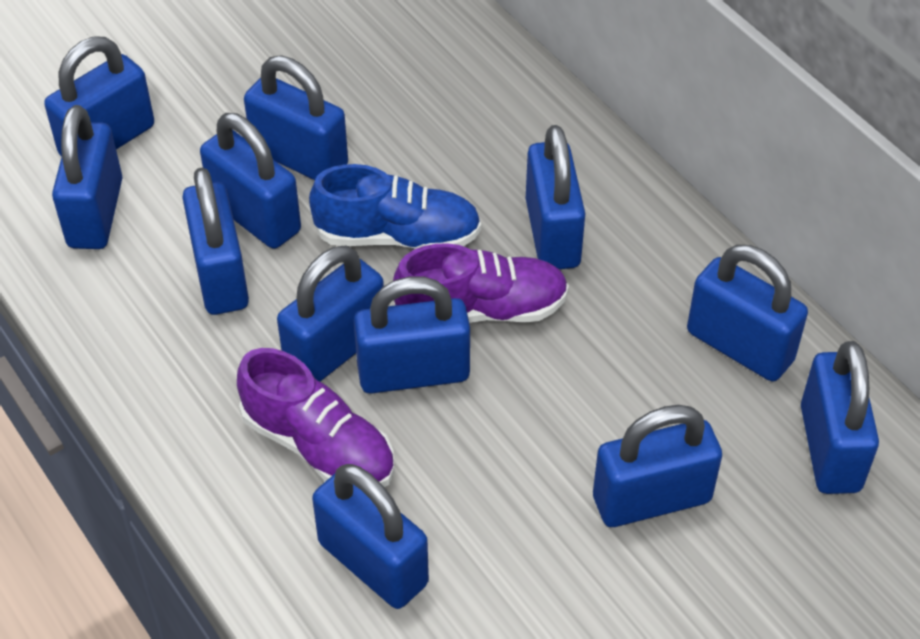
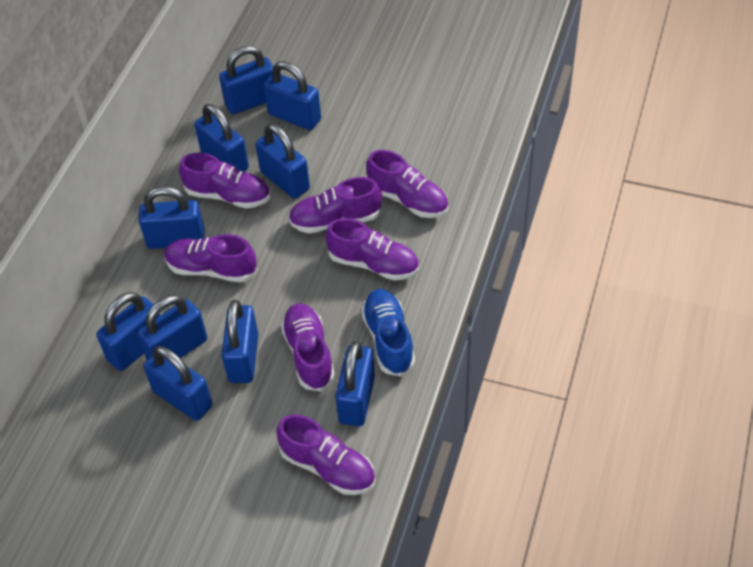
blue padlock: 12 -> 10
purple shoe: 2 -> 7

